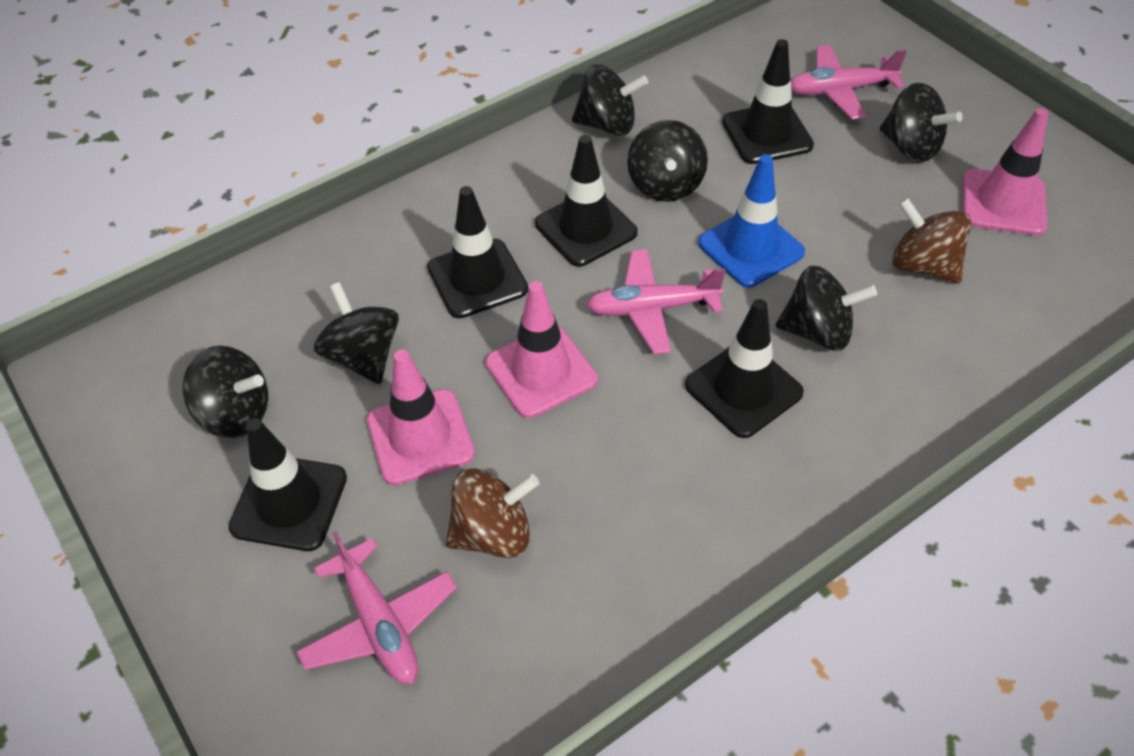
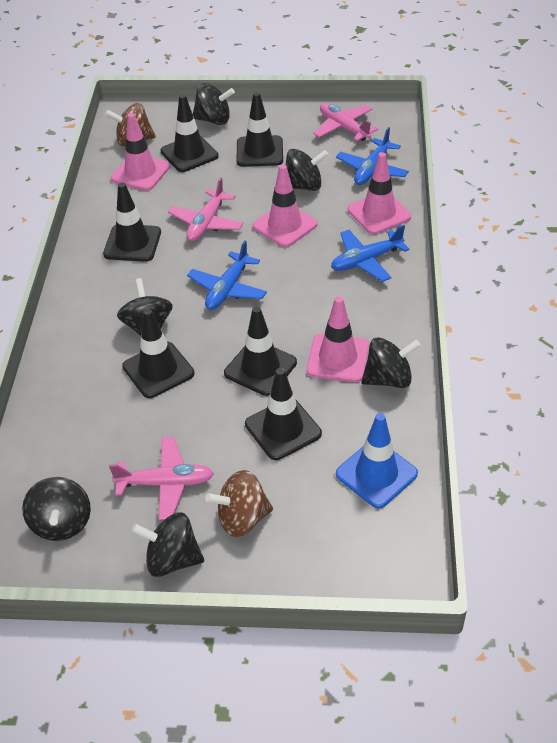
black traffic cone: 5 -> 6
blue plane: 0 -> 3
pink traffic cone: 3 -> 4

